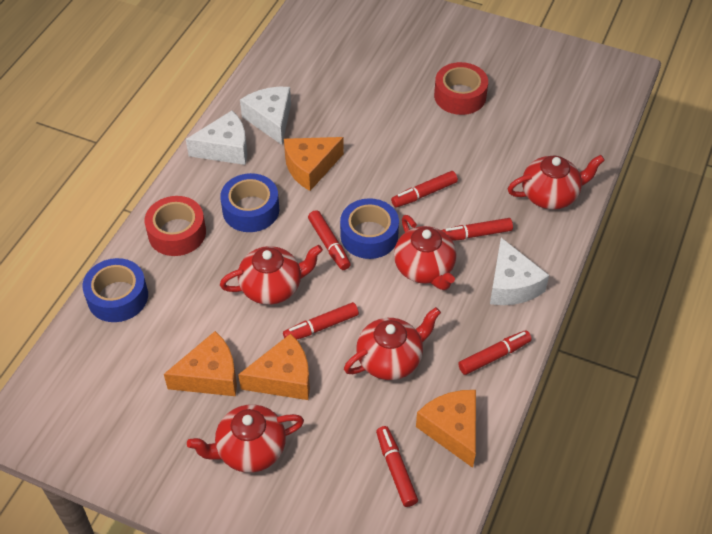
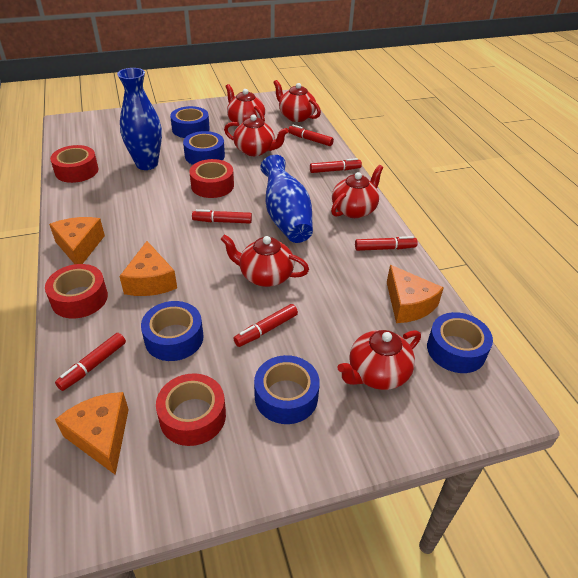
blue tape: 3 -> 5
blue vase: 0 -> 2
red tape: 2 -> 4
red teapot: 5 -> 6
white cheese: 3 -> 0

